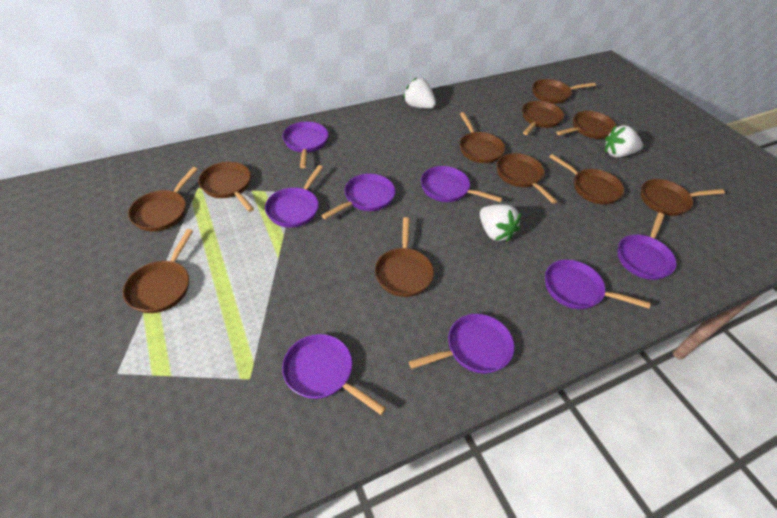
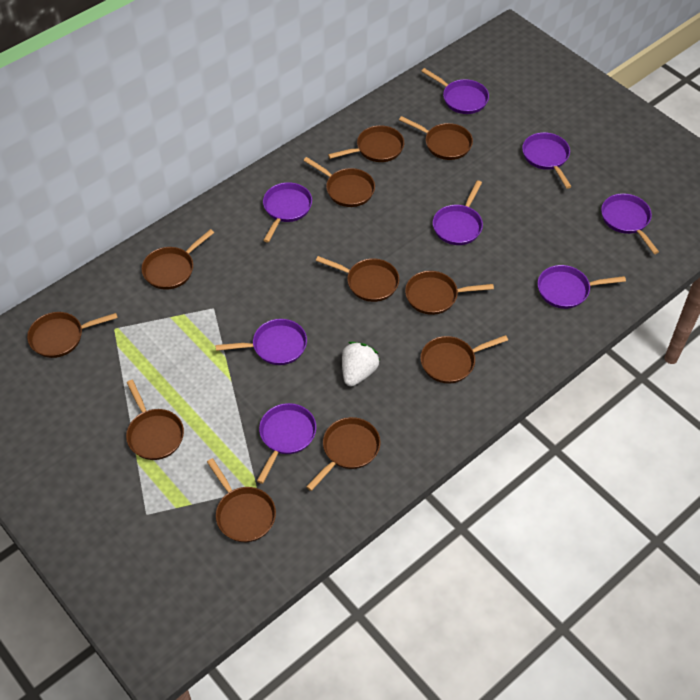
white strawberry: 3 -> 1

